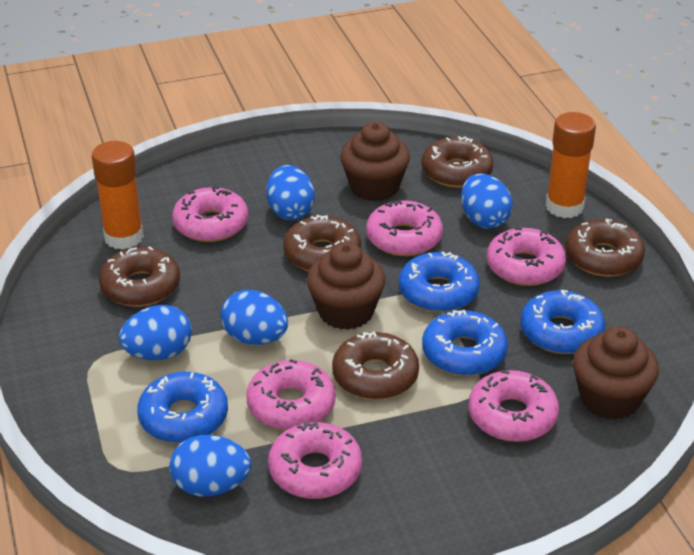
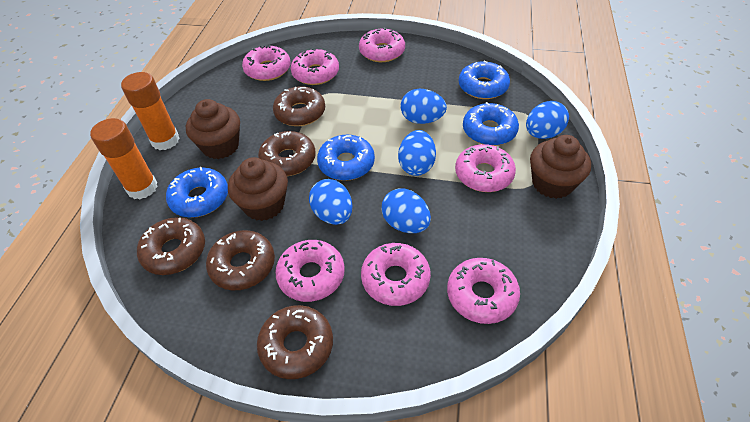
pink donut: 6 -> 7

